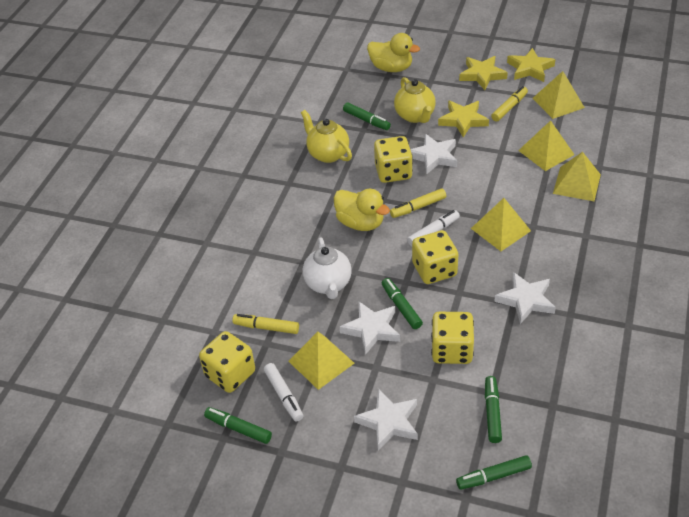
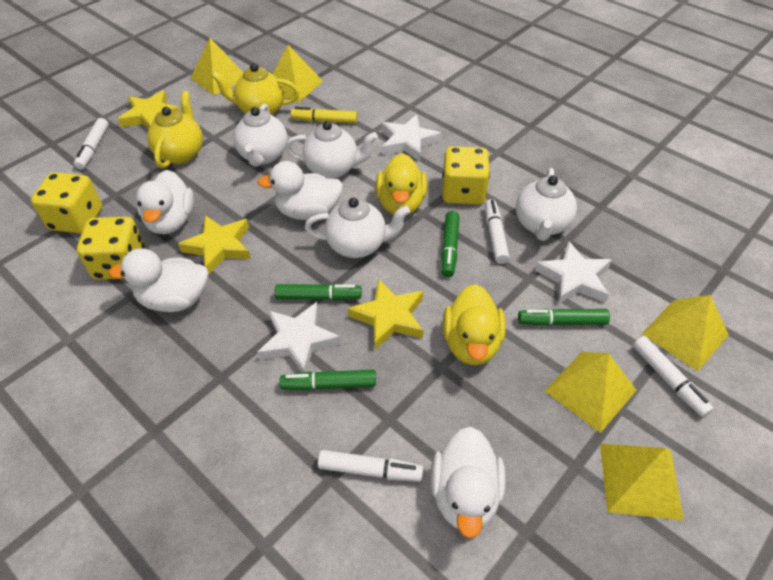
green marker: 5 -> 4
white duck: 0 -> 4
white marker: 2 -> 4
white star: 4 -> 3
white teapot: 1 -> 4
yellow dice: 4 -> 3
yellow marker: 3 -> 1

